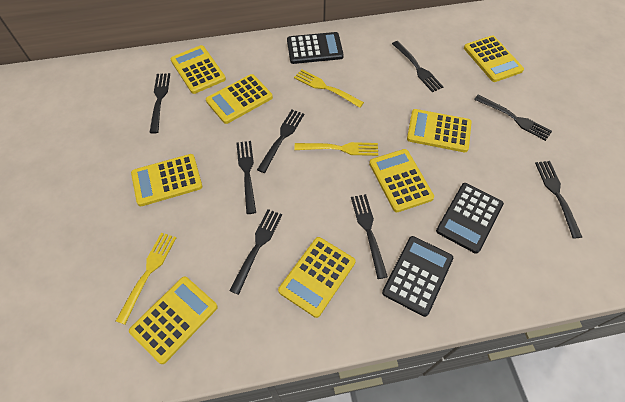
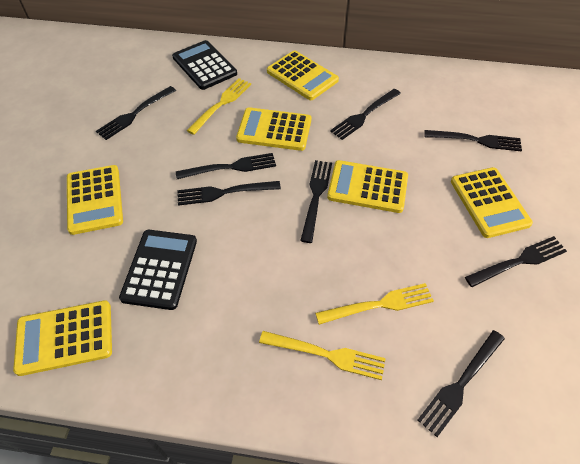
black calculator: 3 -> 2
yellow calculator: 8 -> 6

